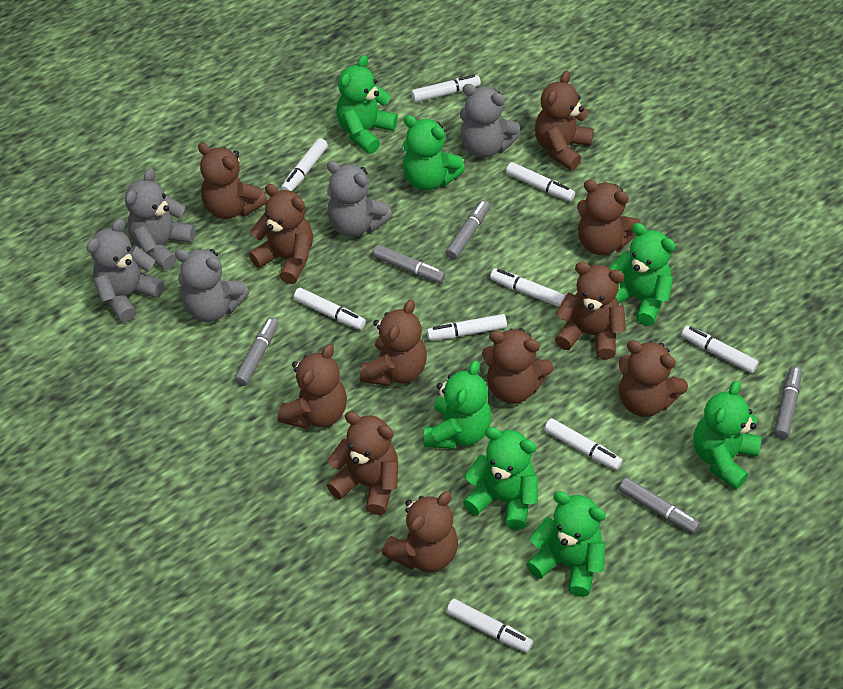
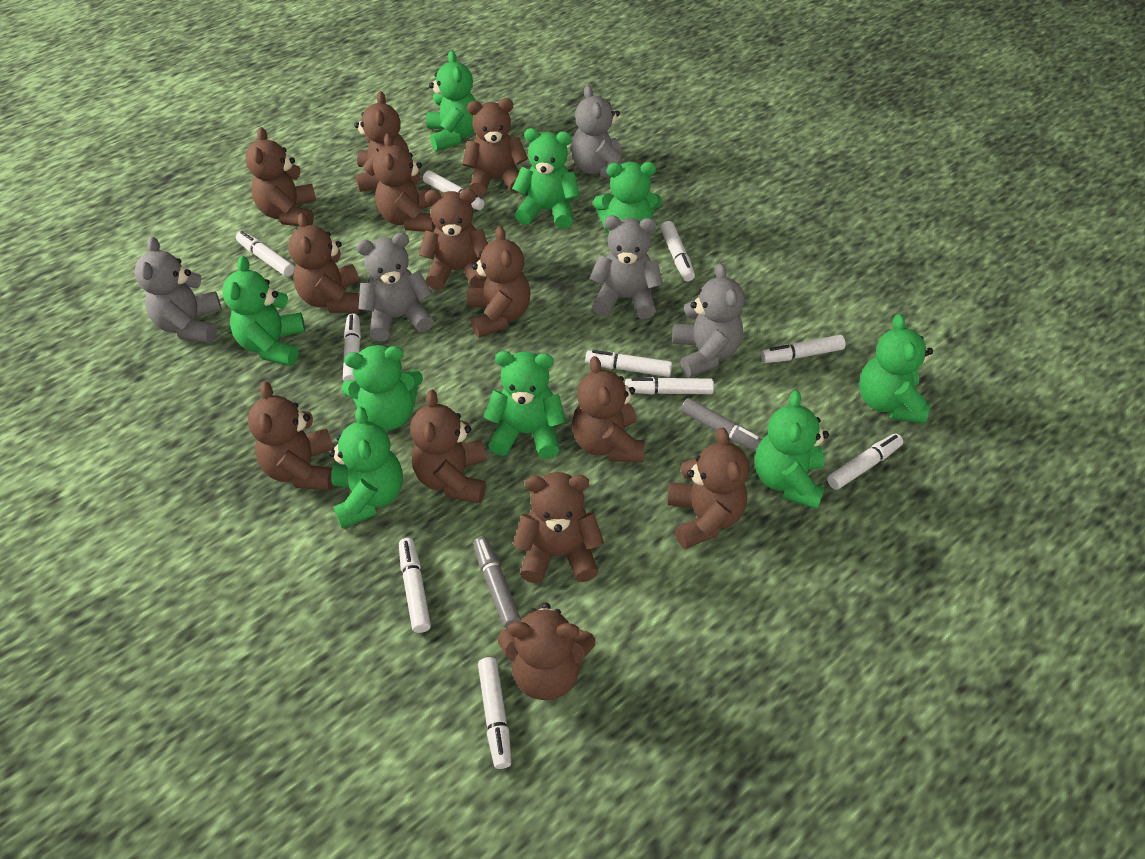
brown teddy bear: 11 -> 13
green teddy bear: 7 -> 9
grey marker: 5 -> 2
white marker: 9 -> 10

